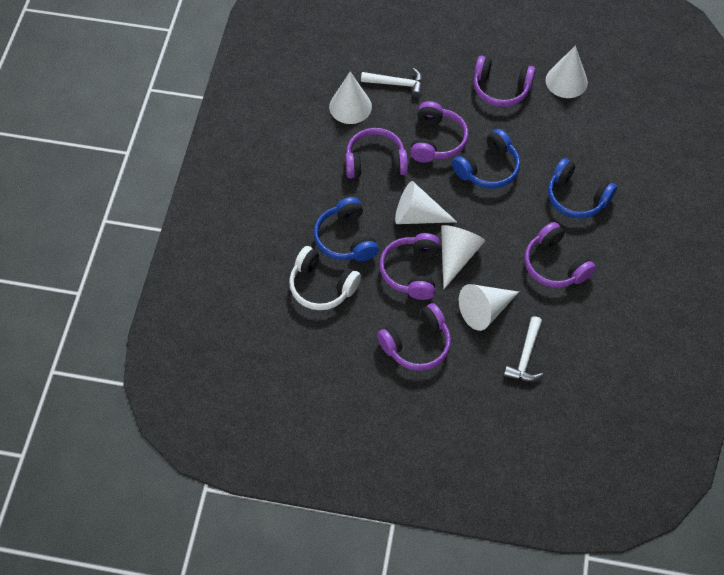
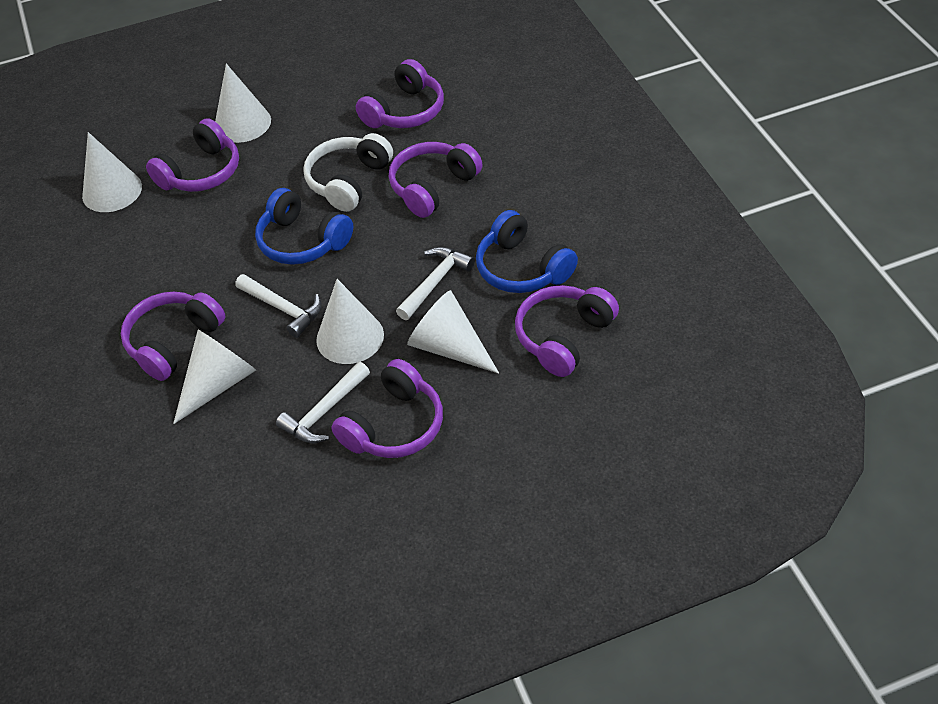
blue headphones: 3 -> 2
white hammer: 2 -> 3

